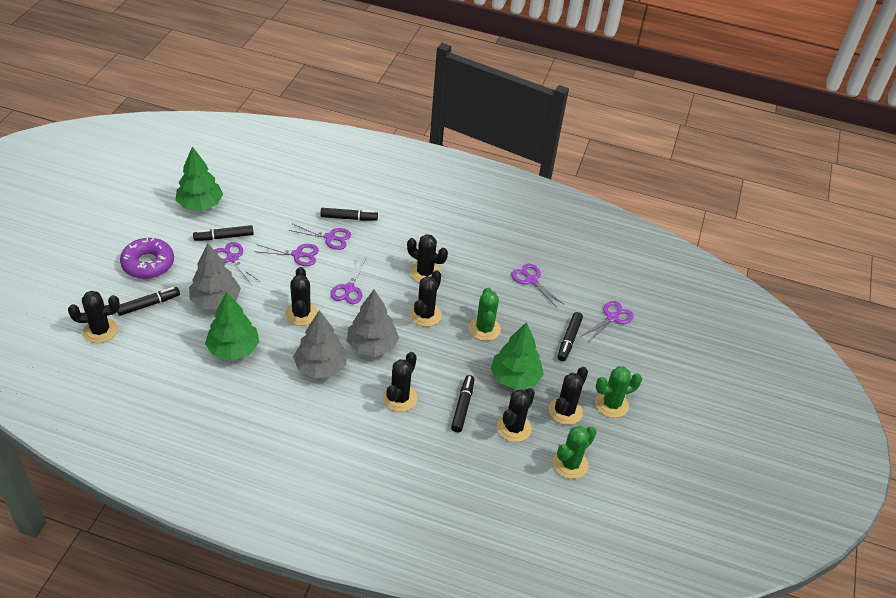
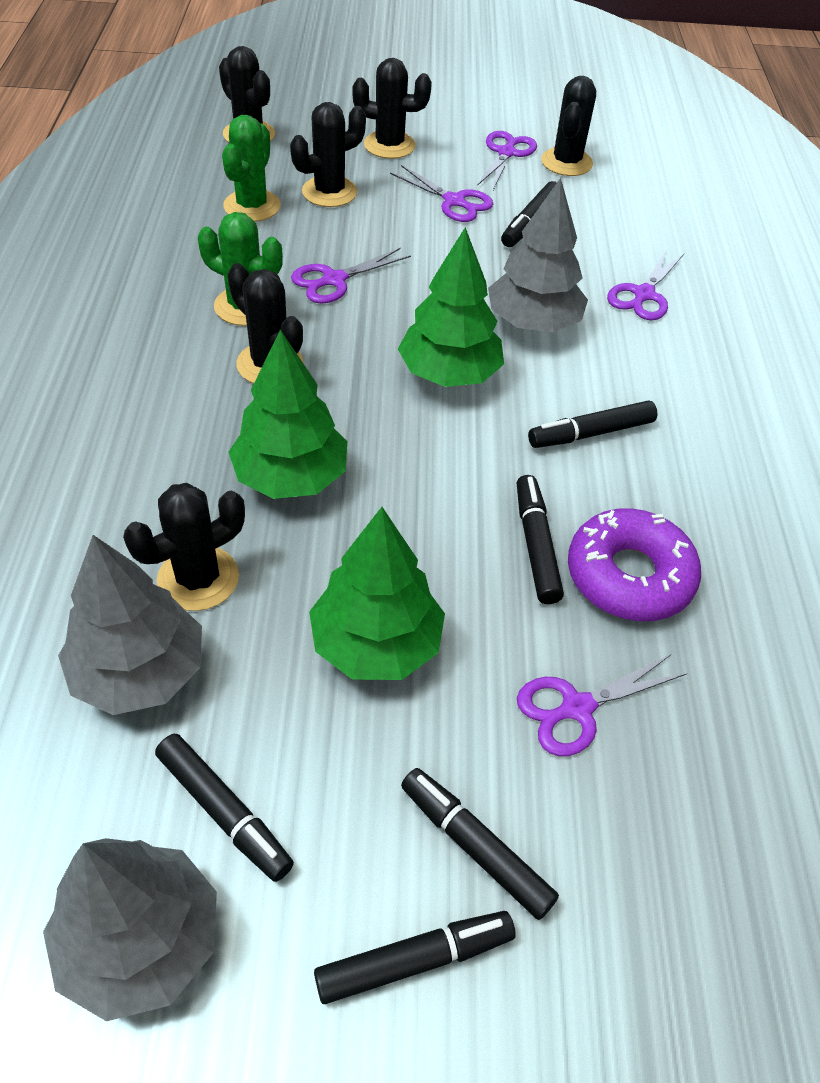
black cactus: 7 -> 6
black marker: 5 -> 6
green cactus: 3 -> 2
purple scissors: 6 -> 5

